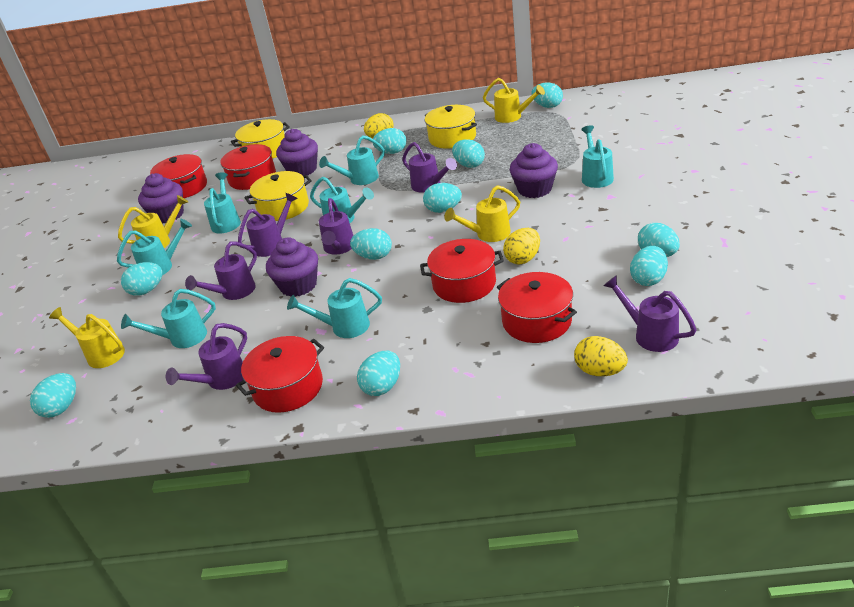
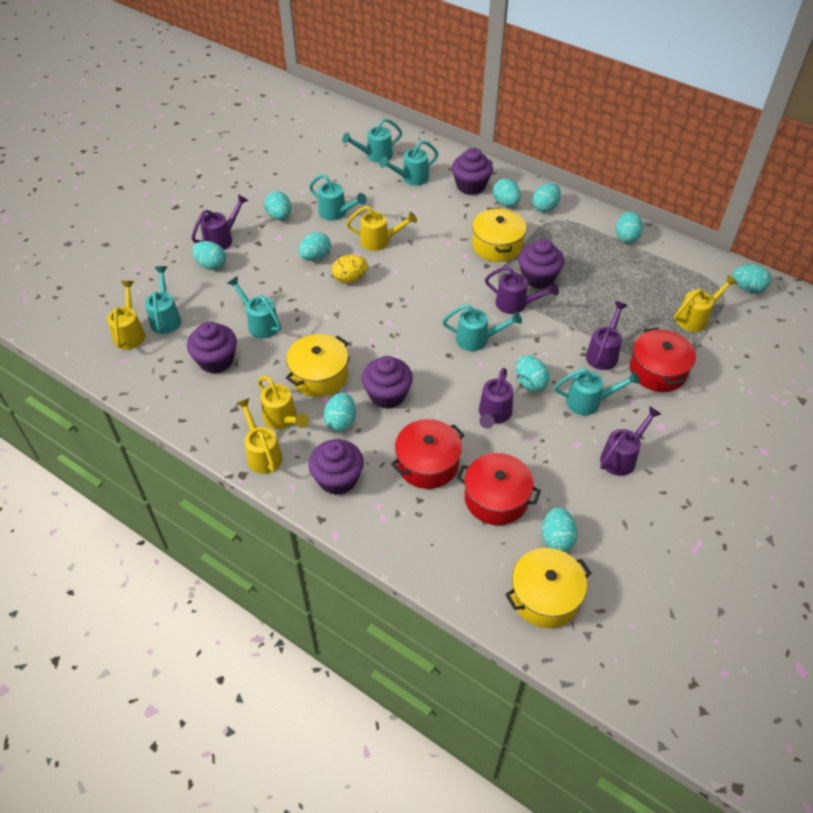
purple cupcake: 4 -> 5
purple watering can: 6 -> 5
red pot: 5 -> 3
yellow egg: 3 -> 1
yellow watering can: 4 -> 5

